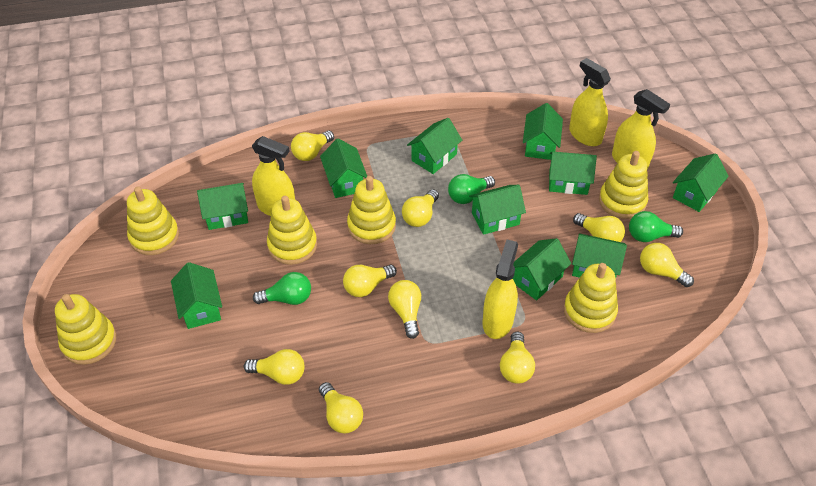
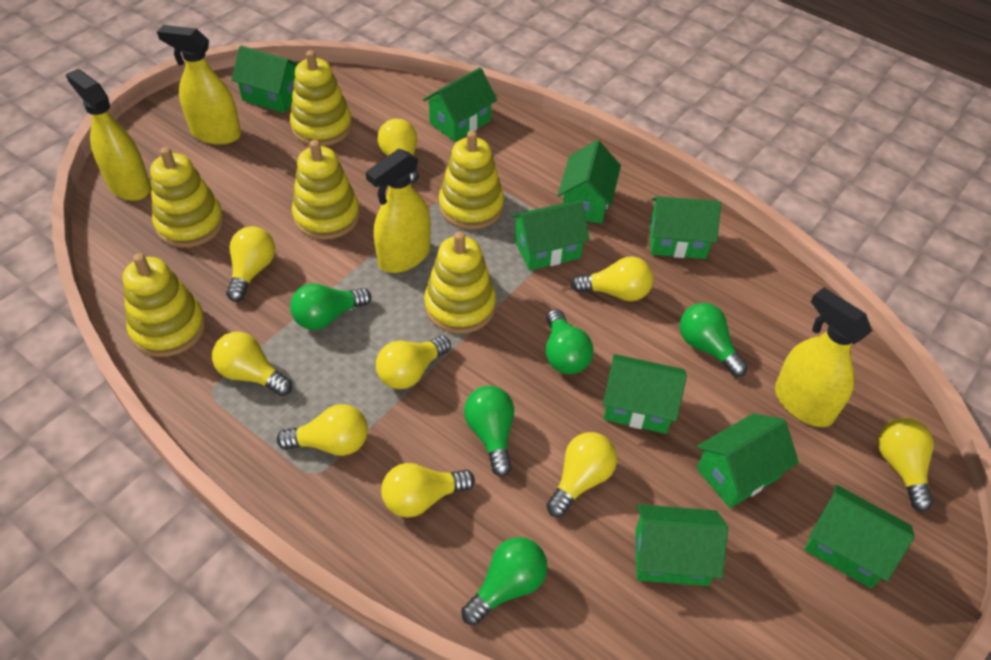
green house: 10 -> 9
green light bulb: 3 -> 5

